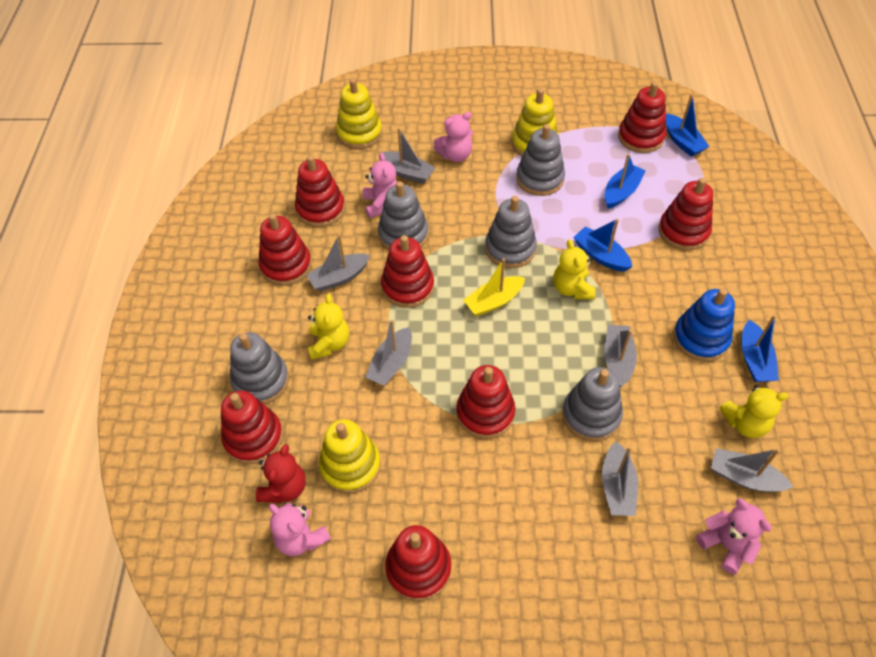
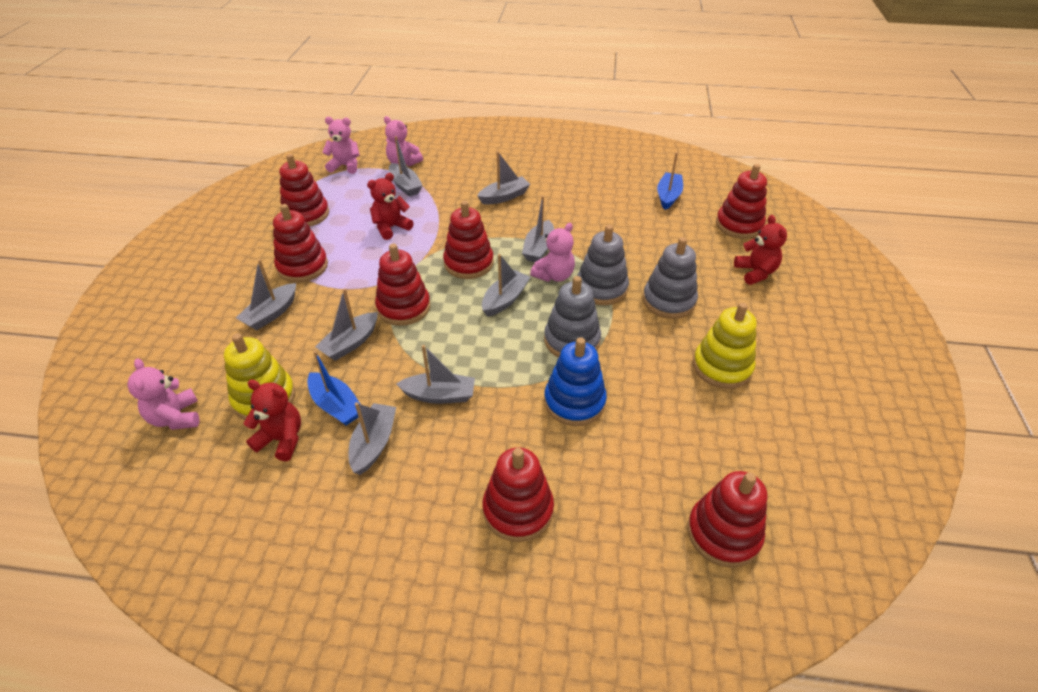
blue boat: 4 -> 2
grey boat: 6 -> 8
grey stacking toy: 5 -> 3
red stacking toy: 8 -> 7
red teddy bear: 1 -> 3
yellow boat: 1 -> 0
yellow stacking toy: 3 -> 2
yellow teddy bear: 3 -> 0

